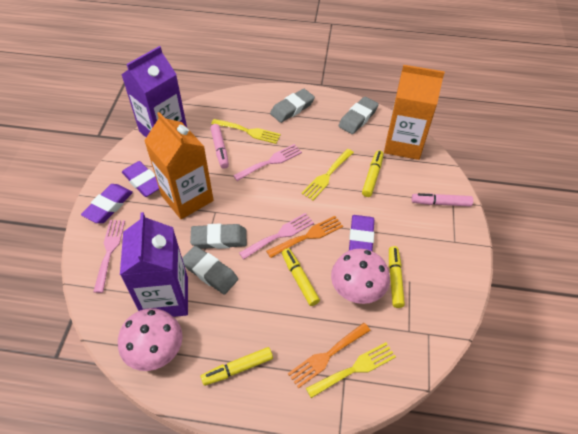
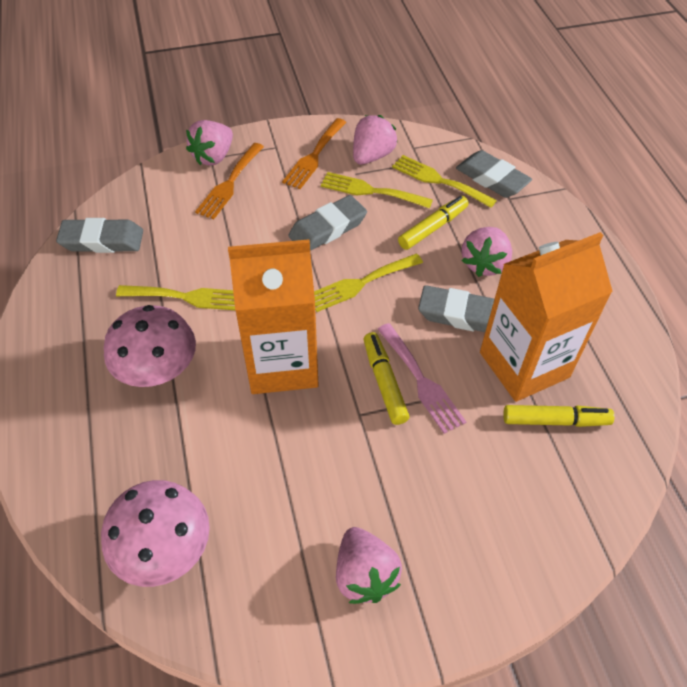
pink fork: 3 -> 1
pink marker: 2 -> 0
pink strawberry: 0 -> 4
purple carton: 2 -> 0
purple eraser: 3 -> 0
yellow fork: 3 -> 4
yellow marker: 4 -> 3

